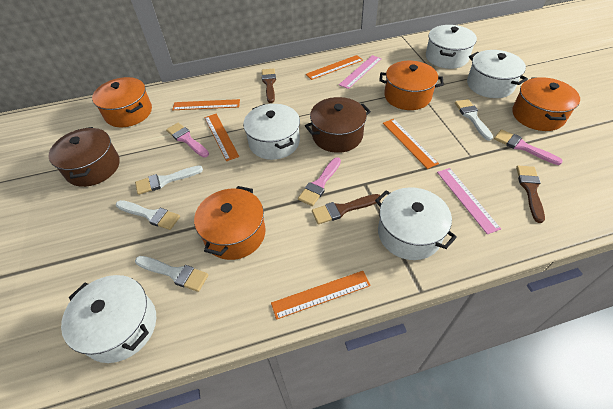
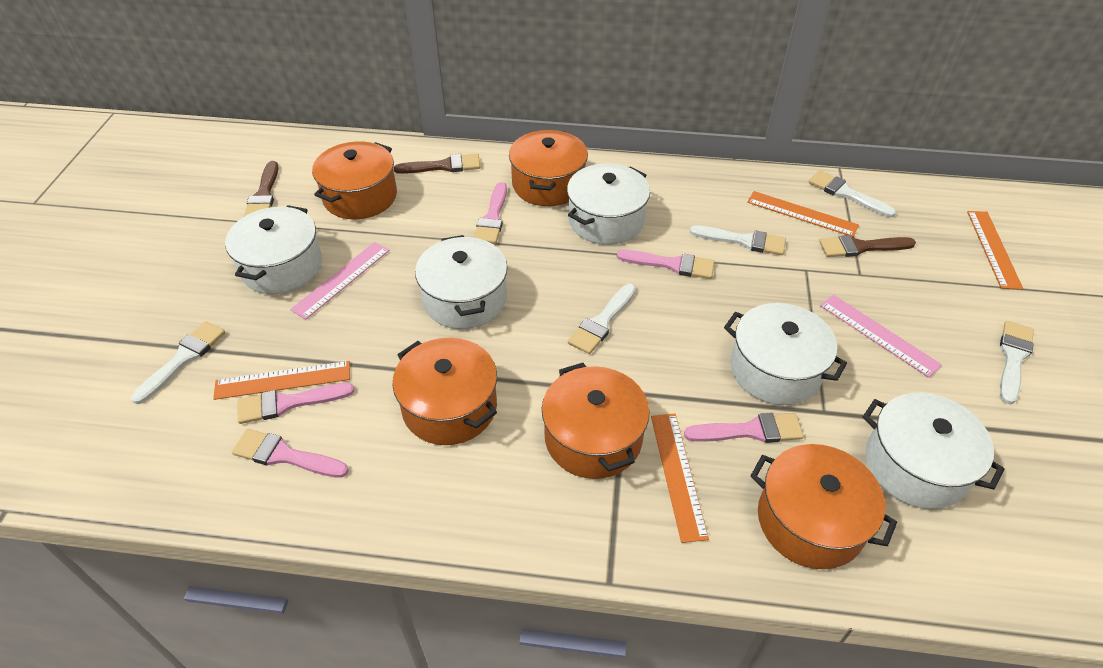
brown pot: 2 -> 0
orange pot: 4 -> 5
orange ruler: 5 -> 4
pink brush: 3 -> 5
white brush: 4 -> 5

